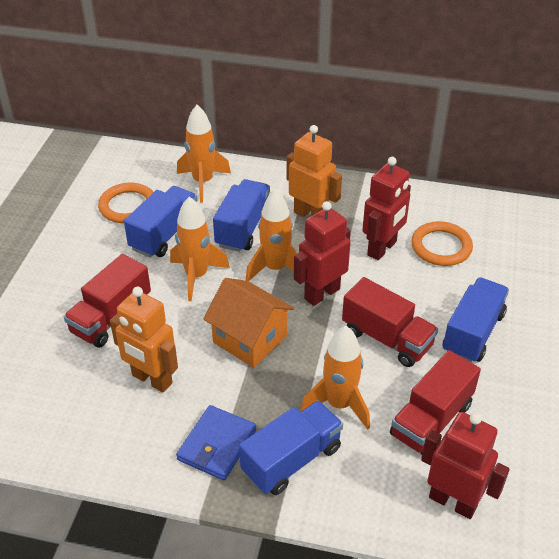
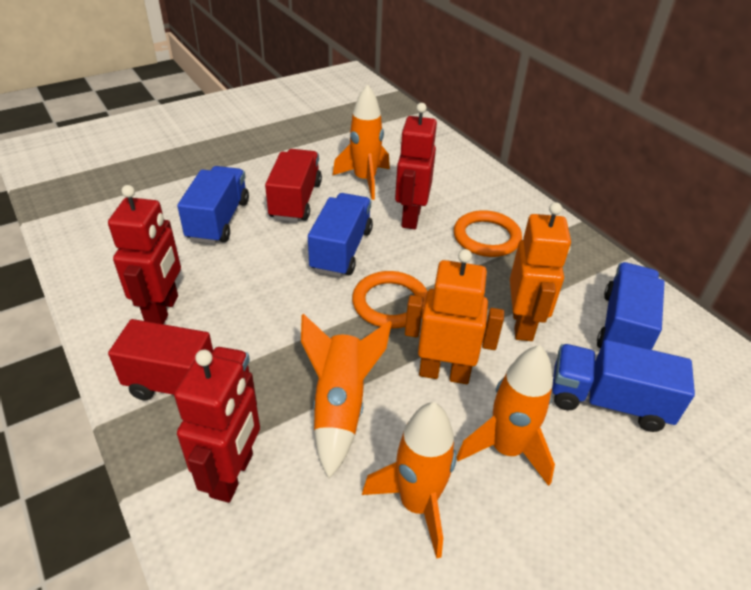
blue wallet: 1 -> 0
orange house: 1 -> 0
red truck: 3 -> 2

